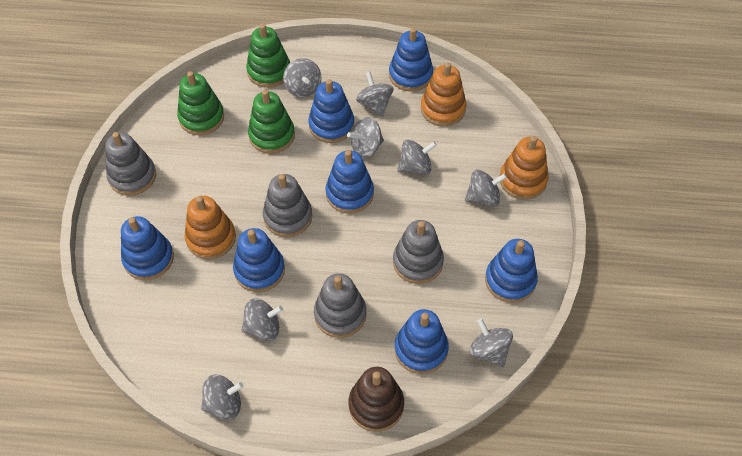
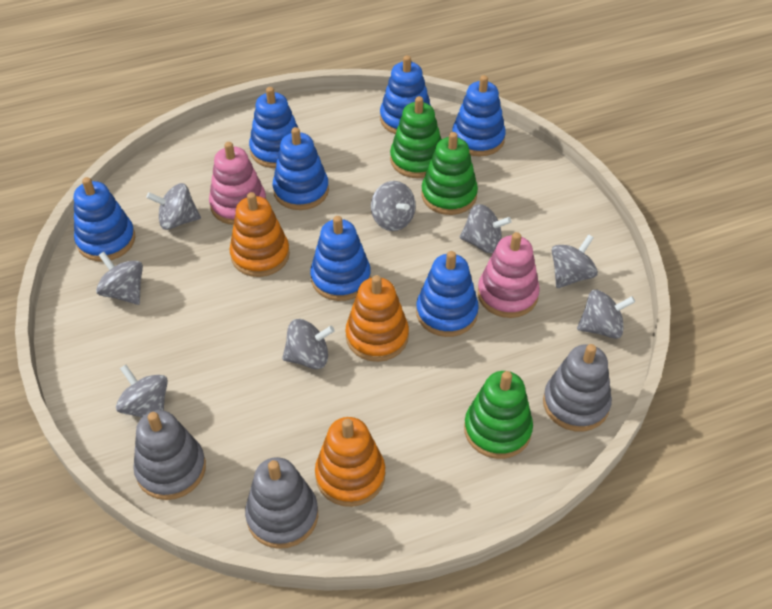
brown stacking toy: 1 -> 0
grey stacking toy: 4 -> 3
pink stacking toy: 0 -> 2

